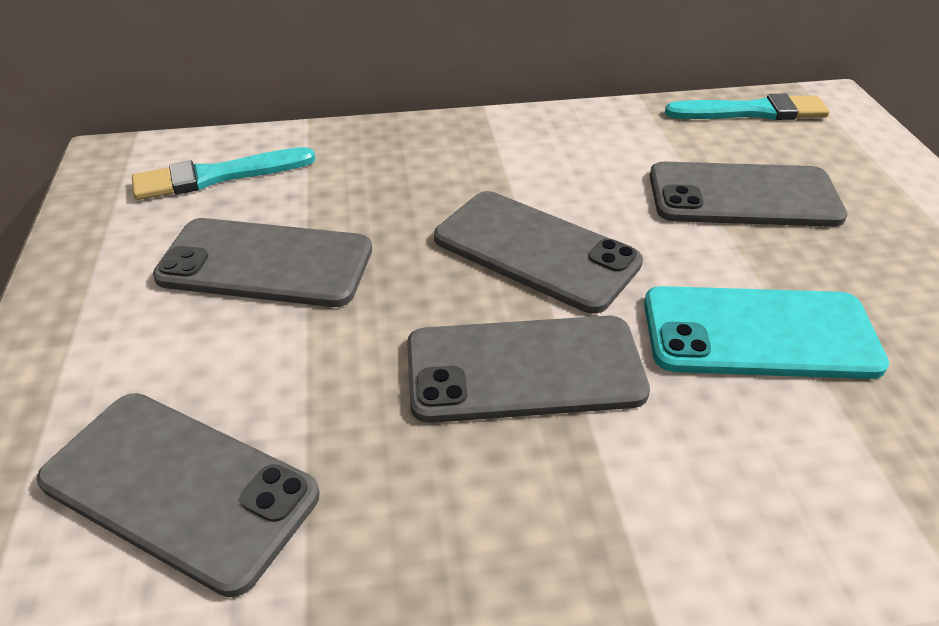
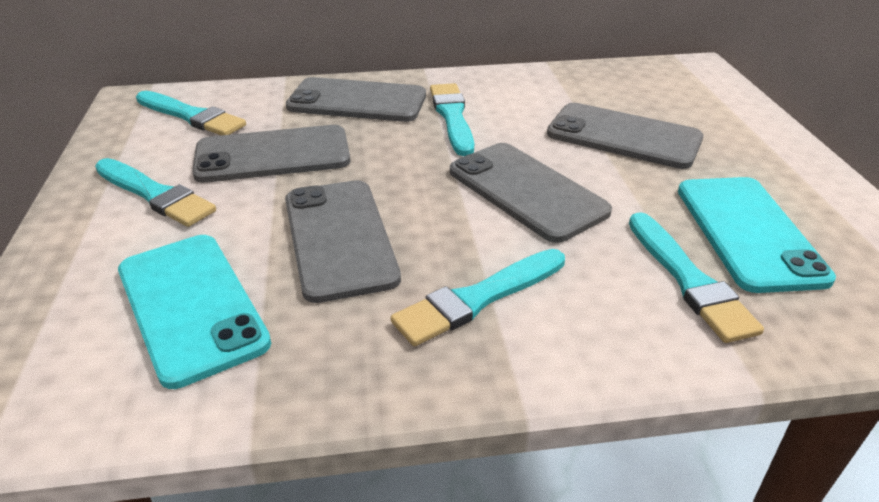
turquoise brush: 2 -> 5
turquoise phone: 1 -> 2

